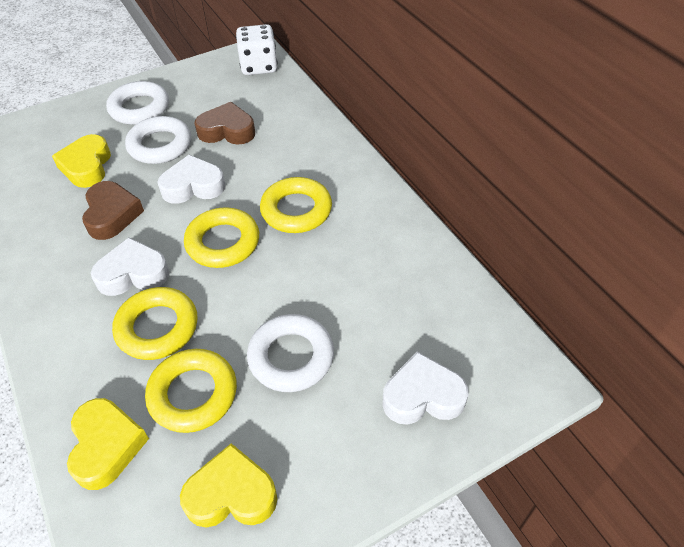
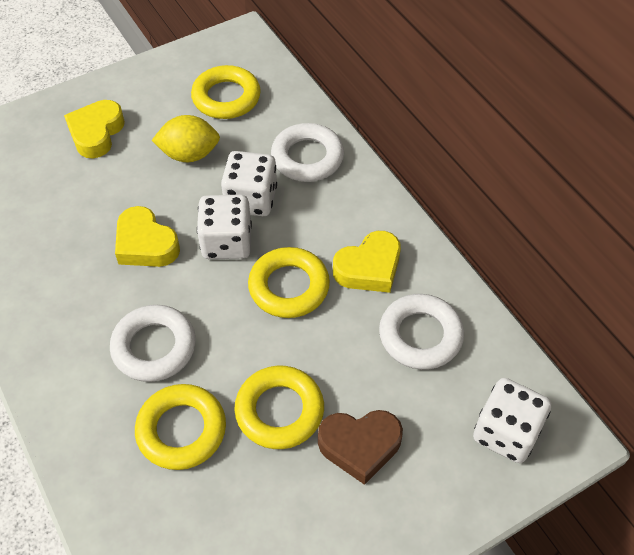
brown heart: 2 -> 1
white dice: 1 -> 3
white heart: 3 -> 0
yellow lemon: 0 -> 1

